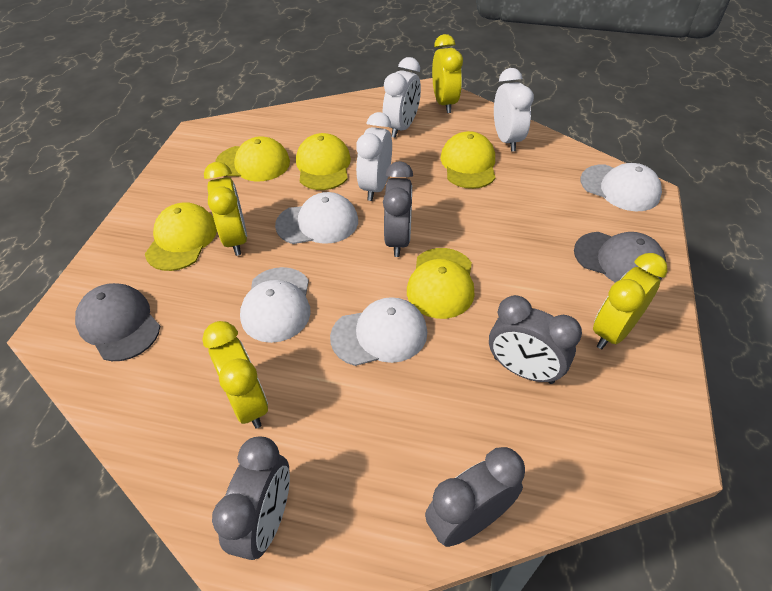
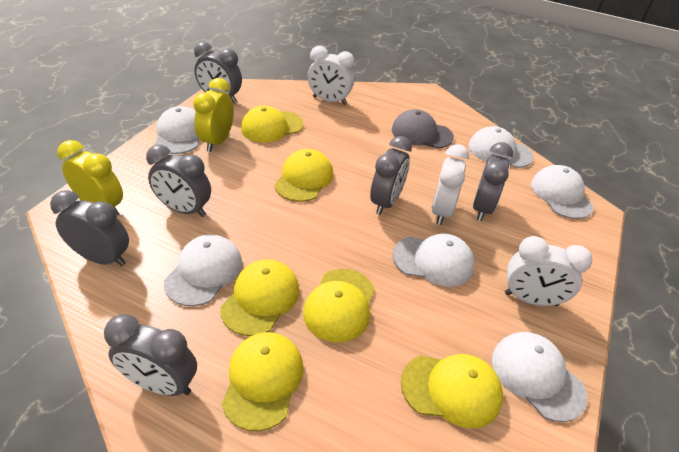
grey cap: 2 -> 1
grey clock: 4 -> 6
white cap: 4 -> 6
yellow cap: 5 -> 6
yellow clock: 4 -> 2

